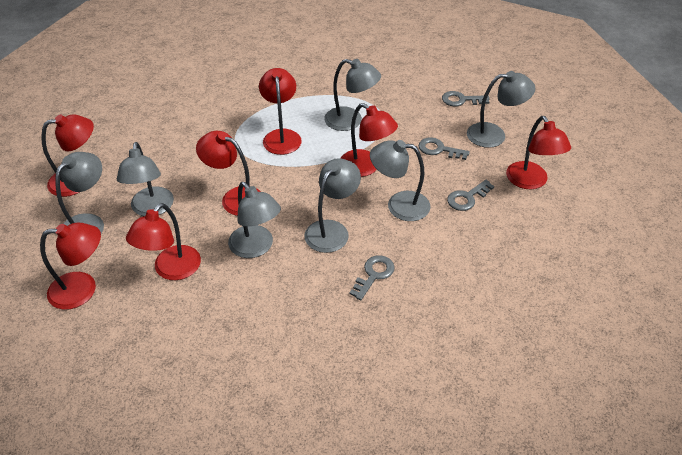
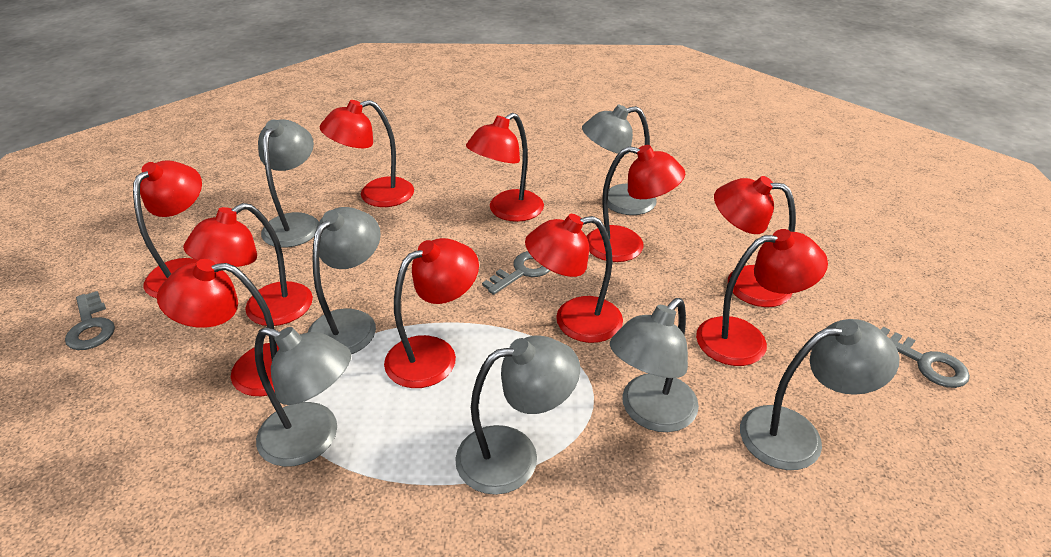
grey key: 4 -> 3
red lamp: 7 -> 10

